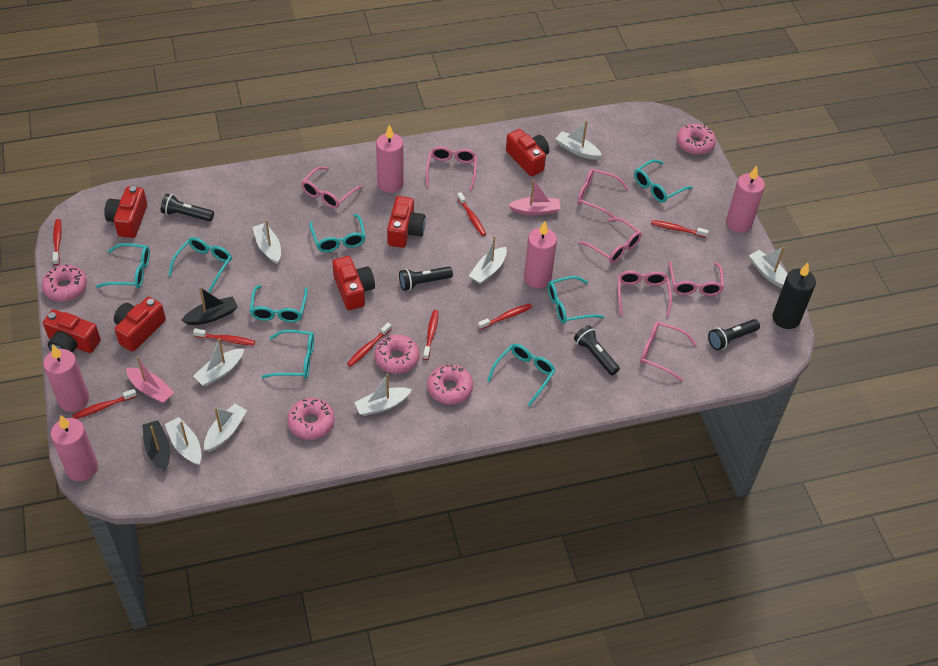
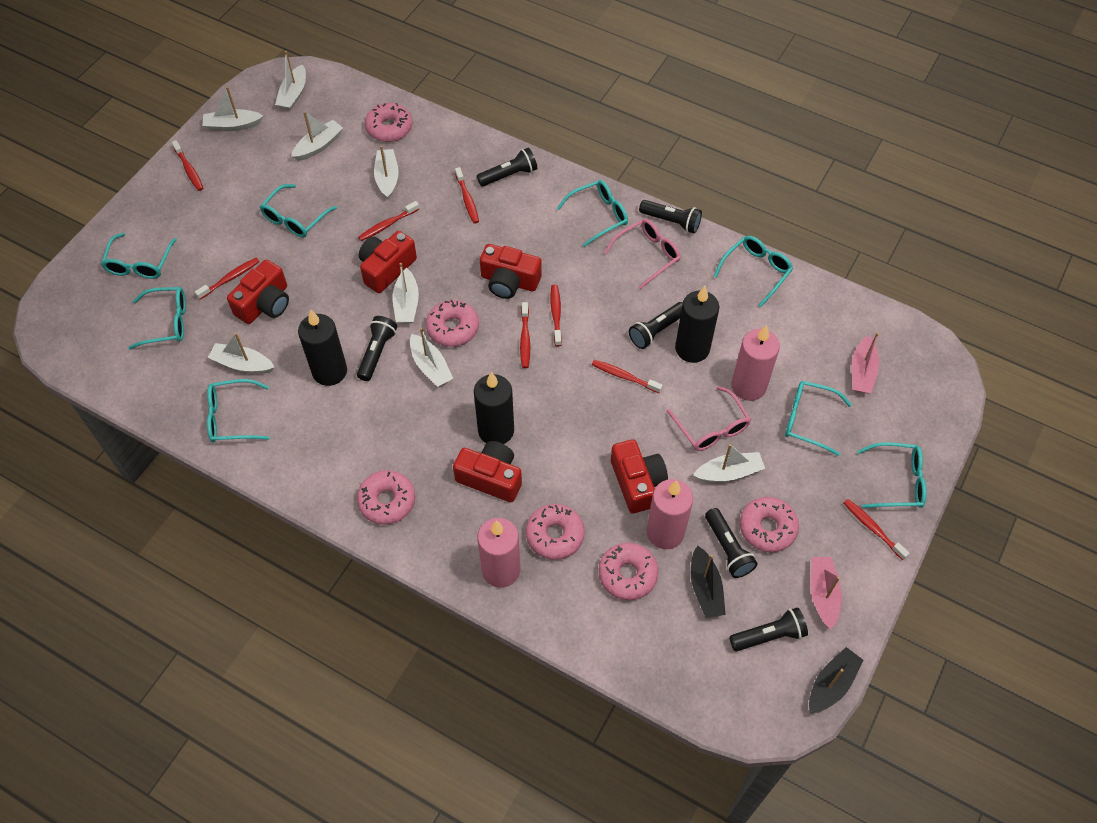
black candle: 1 -> 3
black flashlight: 4 -> 6
pink candle: 5 -> 3
pink donut: 5 -> 6
pink glasses: 7 -> 2
red camera: 6 -> 5

